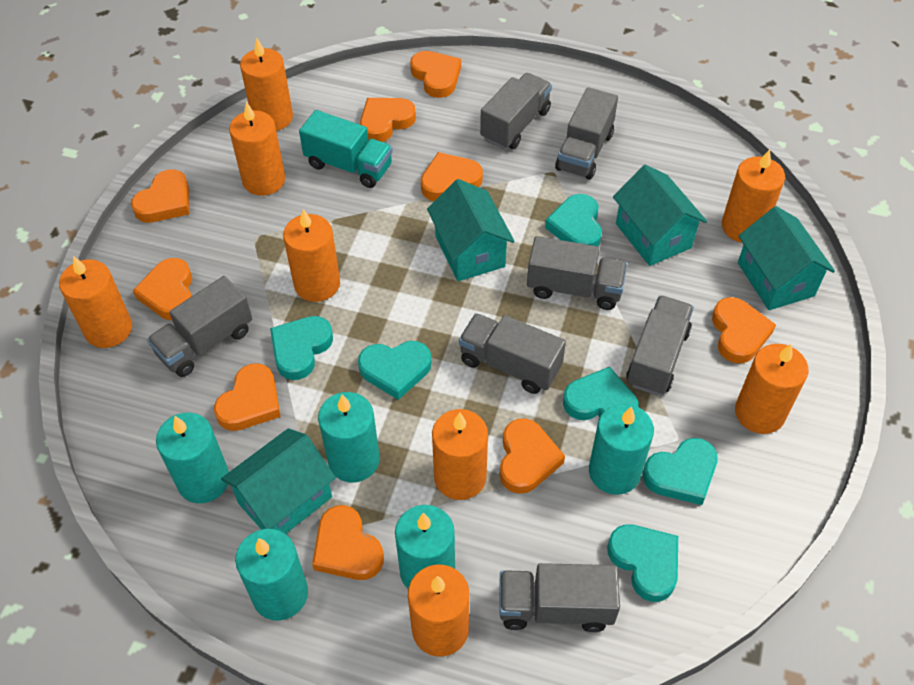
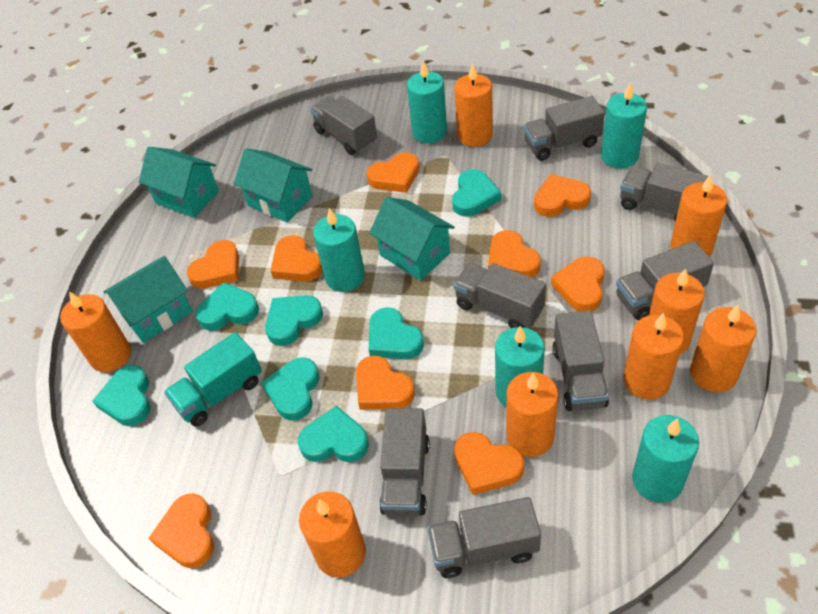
grey truck: 7 -> 8
turquoise heart: 6 -> 7

